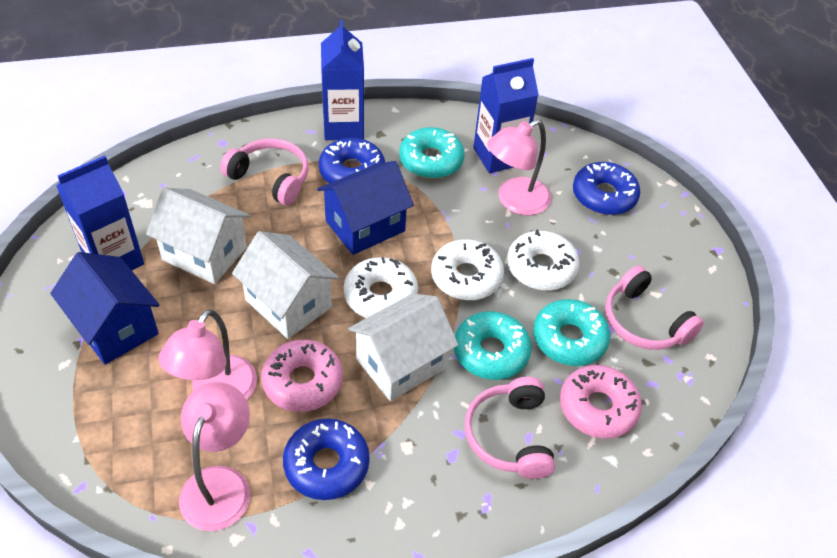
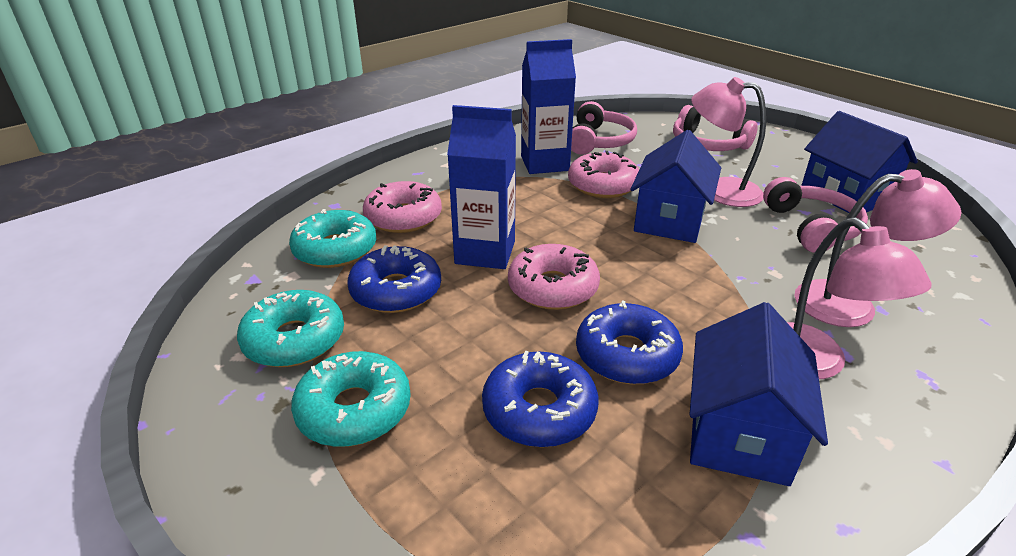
blue carton: 3 -> 2
blue house: 2 -> 3
pink donut: 2 -> 3
white donut: 3 -> 0
white house: 3 -> 0

